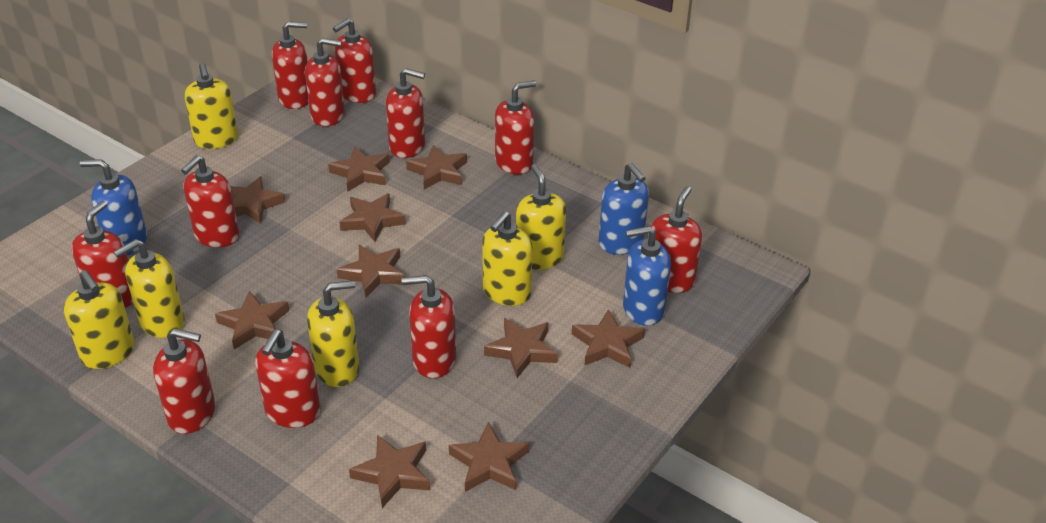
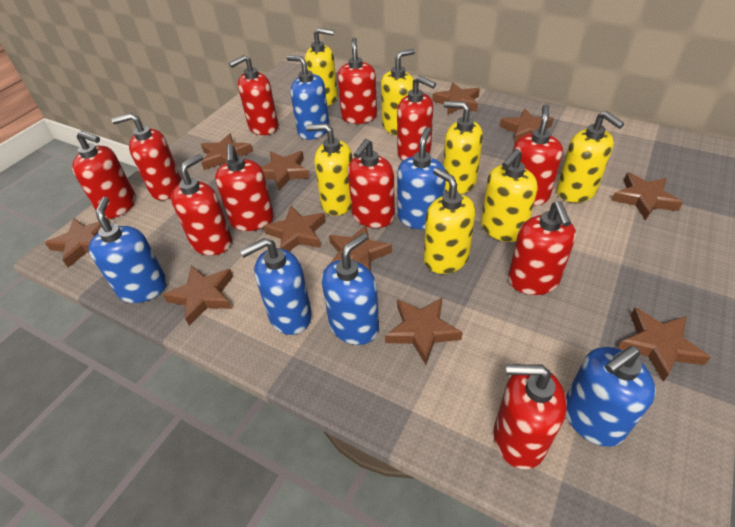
blue soap dispenser: 3 -> 6
brown star: 10 -> 11
yellow soap dispenser: 6 -> 7

